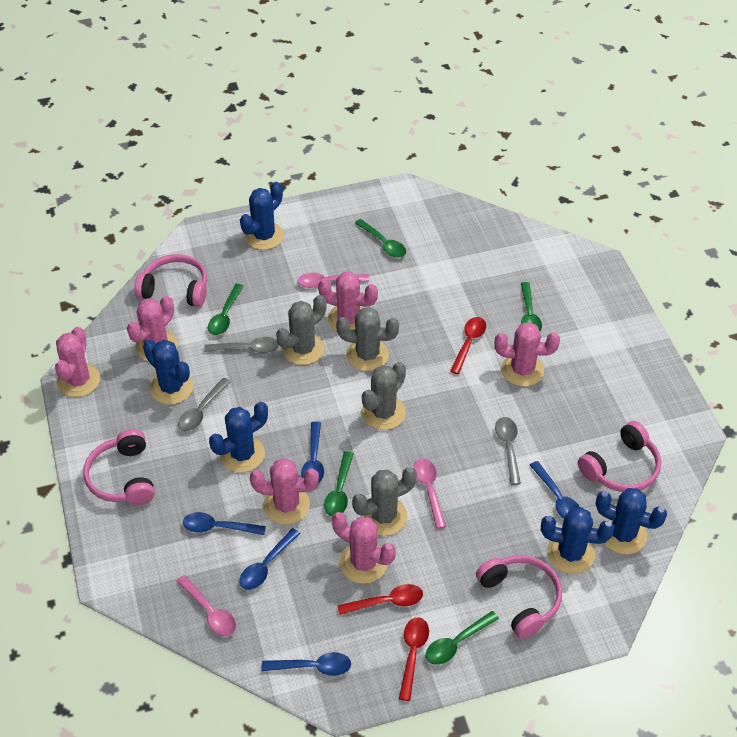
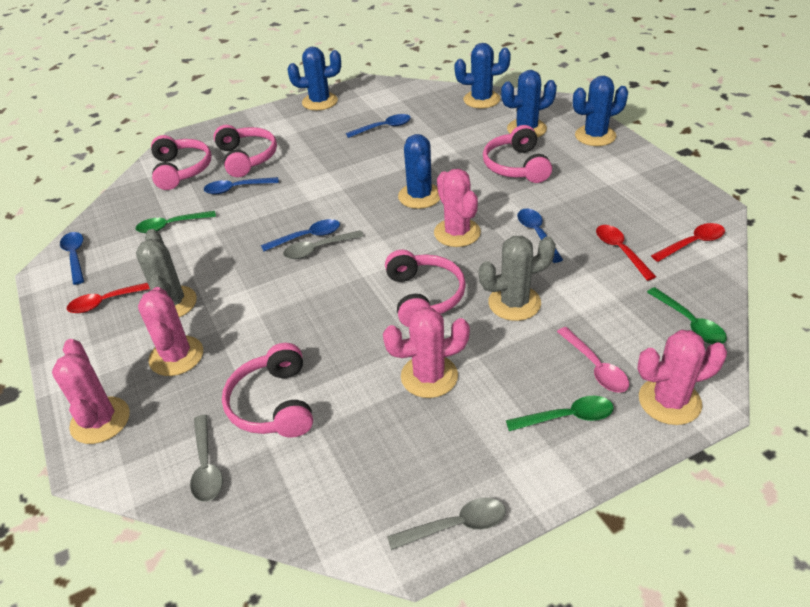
green spoon: 5 -> 3
grey cactus: 4 -> 2
pink cactus: 6 -> 5
pink headphones: 4 -> 5
pink spoon: 3 -> 1

